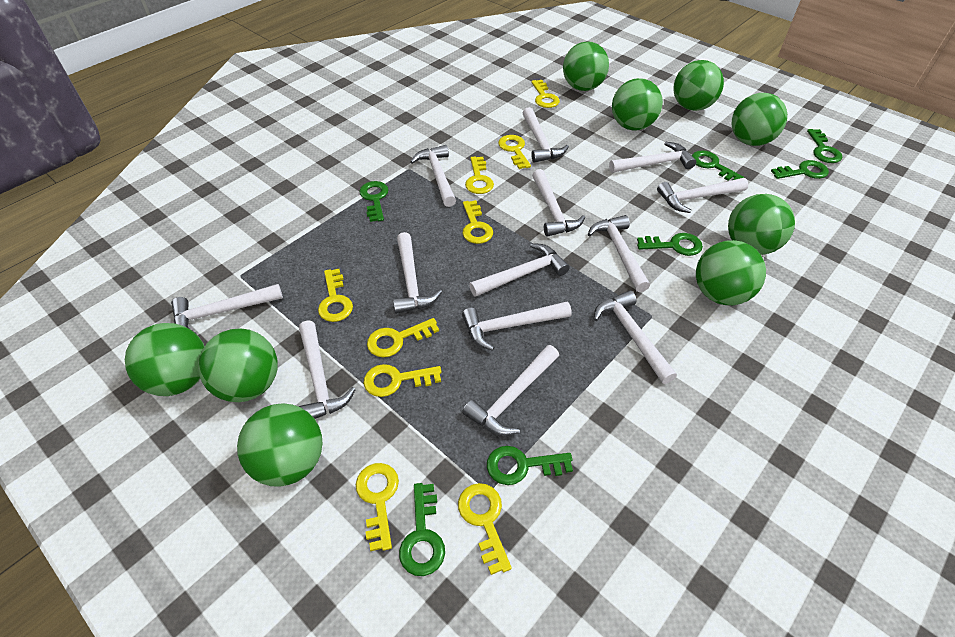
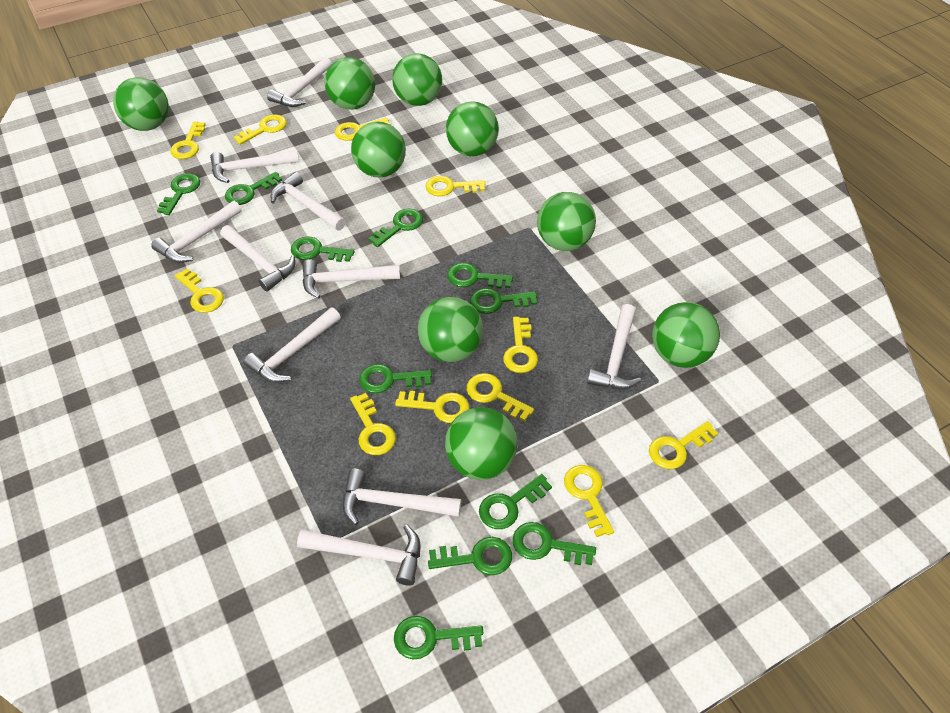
green key: 7 -> 11
white hammer: 13 -> 10
yellow key: 9 -> 11

